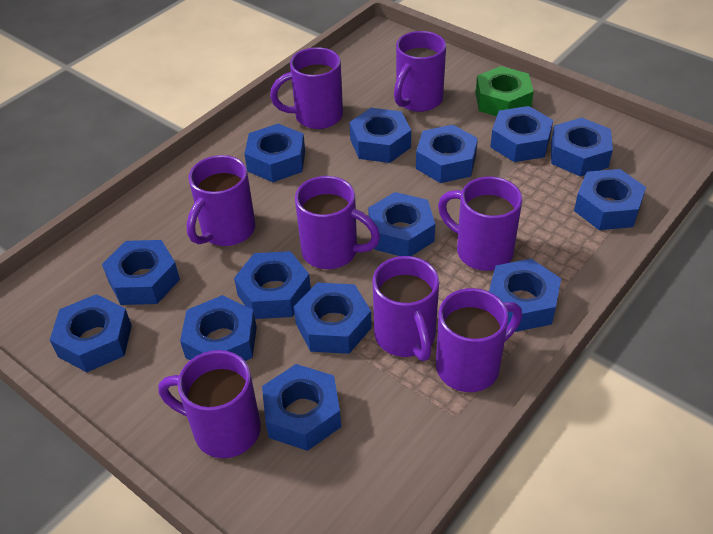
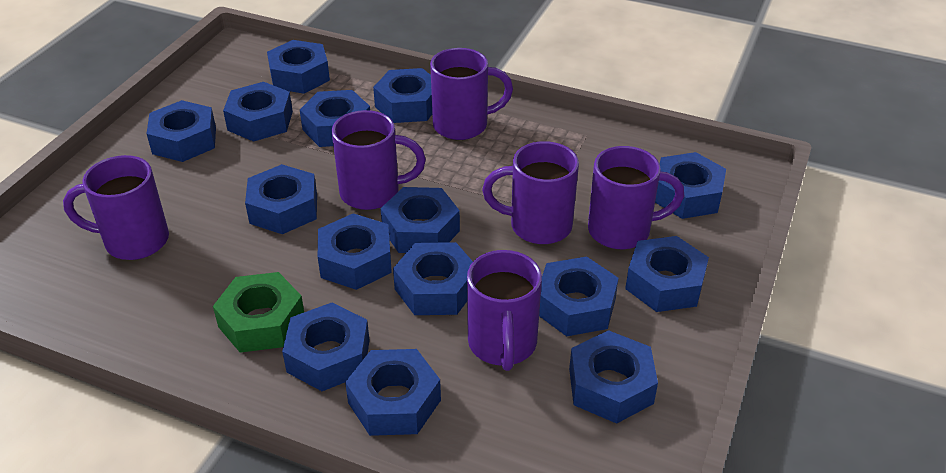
blue nut: 14 -> 15
purple mug: 8 -> 6

